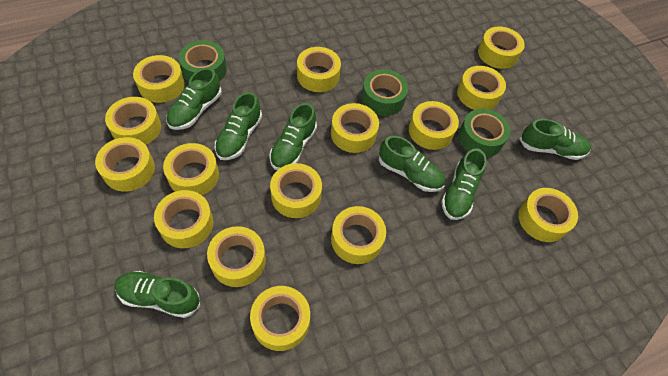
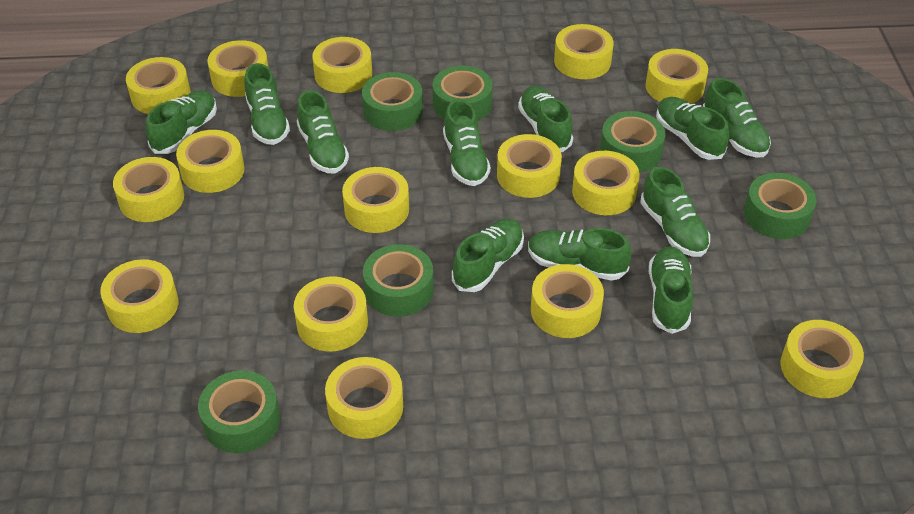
green shoe: 7 -> 11
green tape: 3 -> 6

